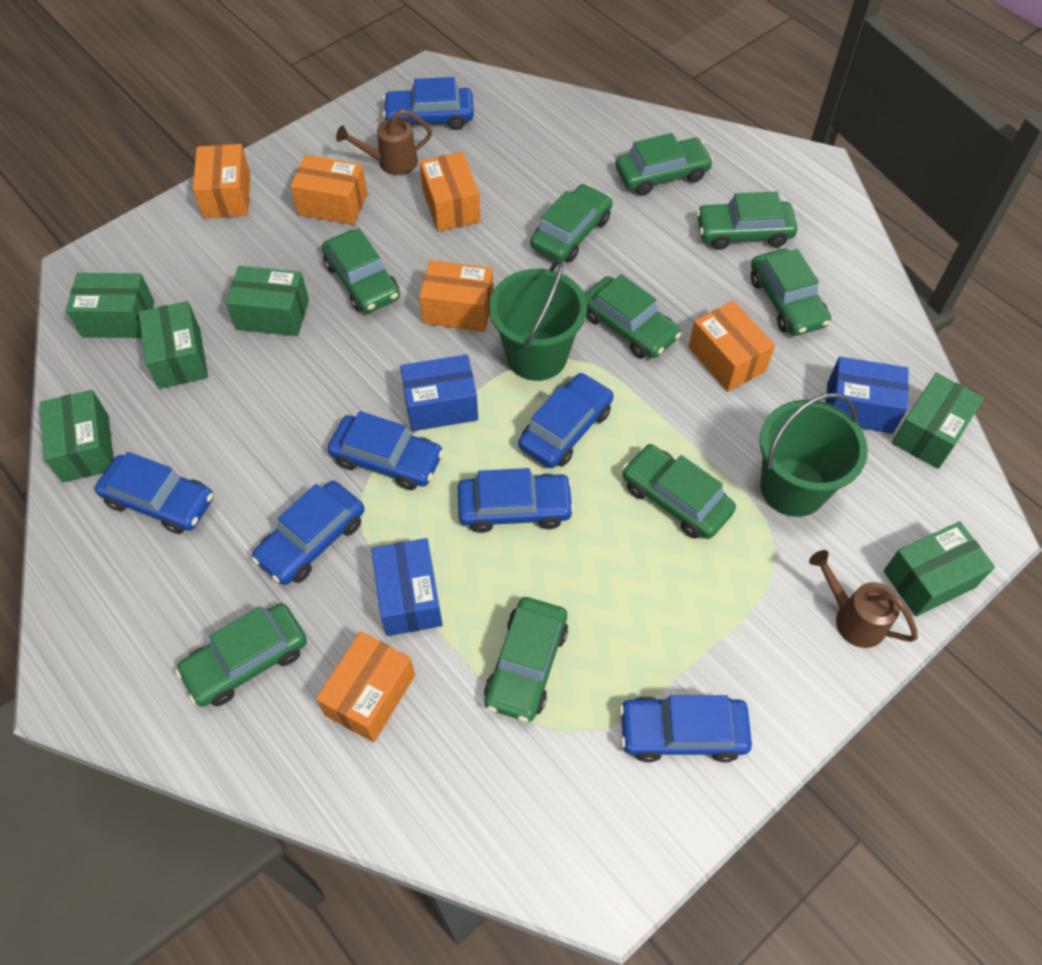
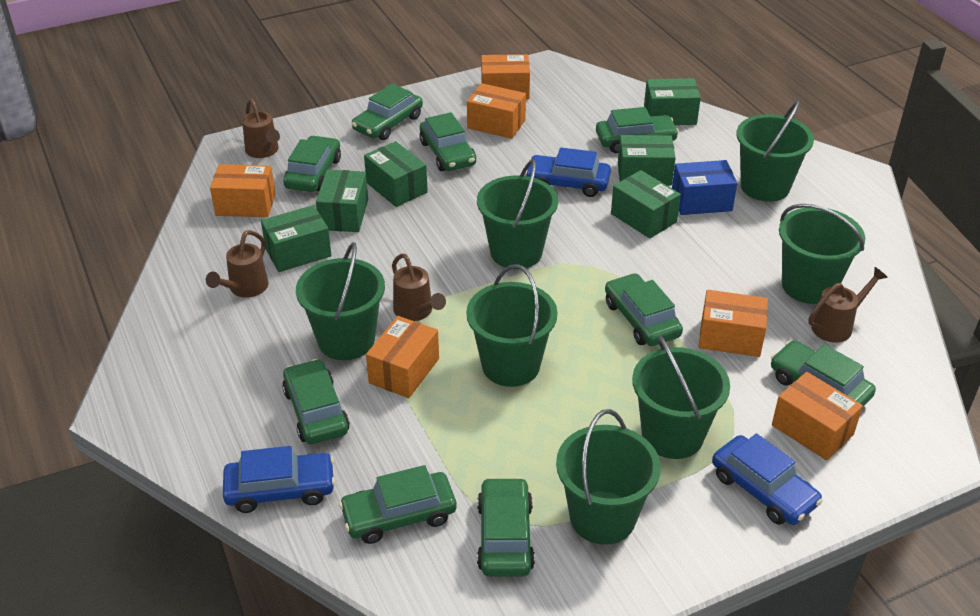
blue box: 3 -> 1
blue car: 7 -> 3
brown watering can: 2 -> 4
green bucket: 2 -> 7

